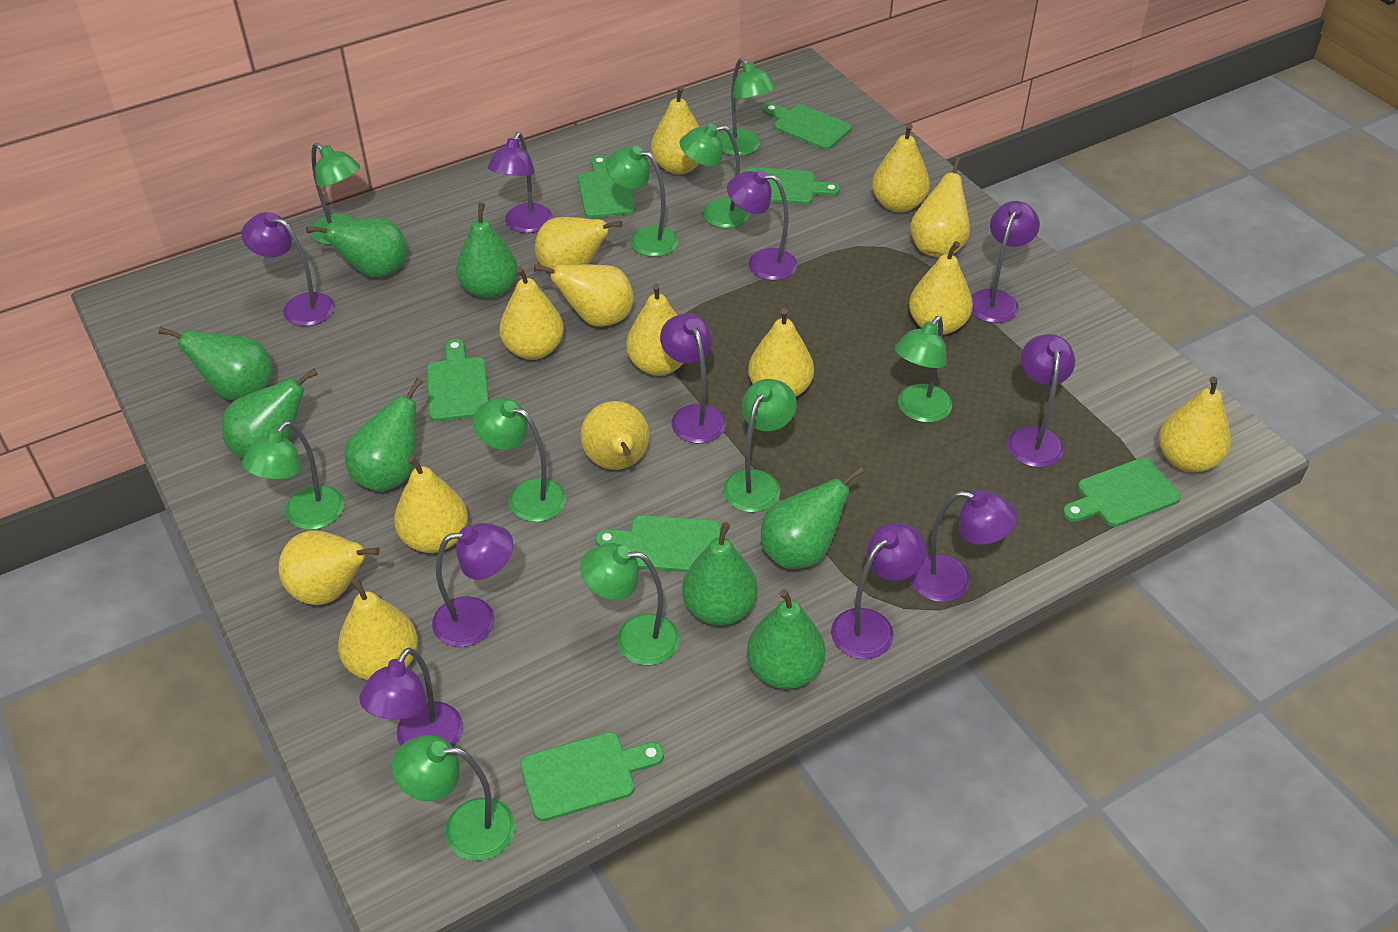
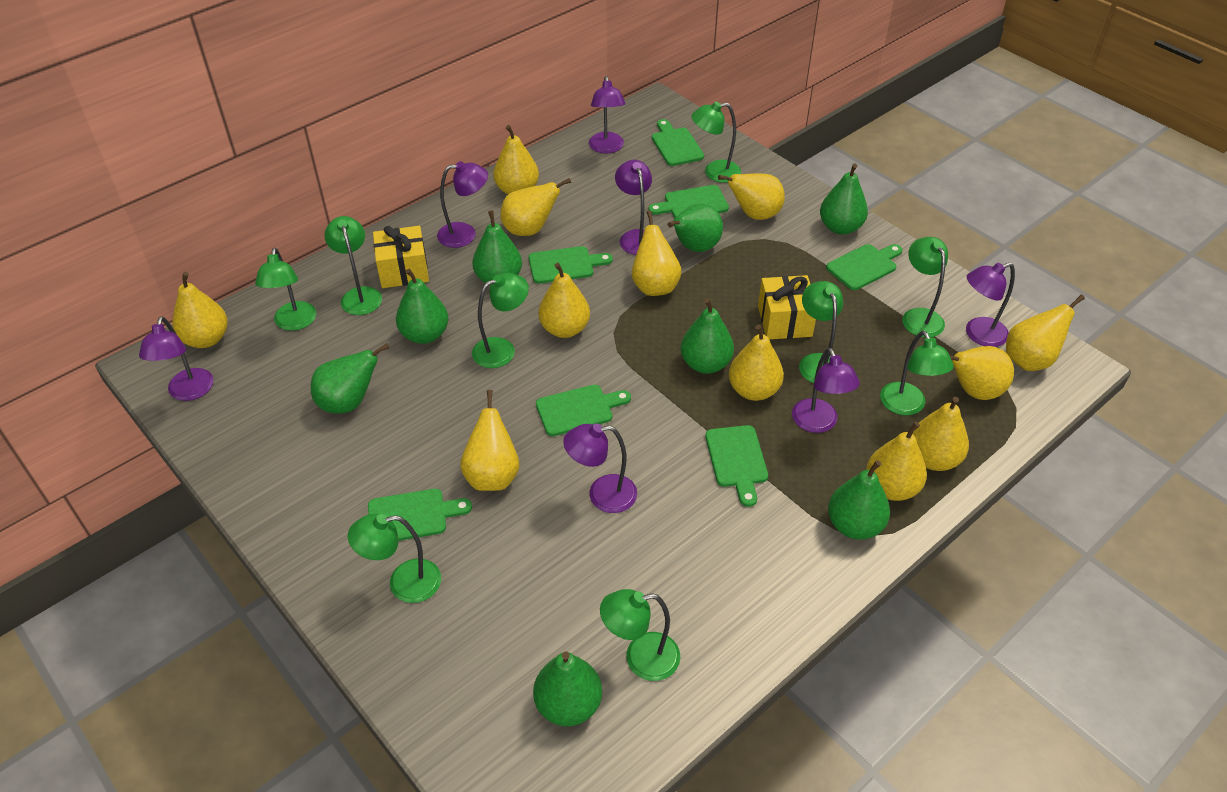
green lamp: 10 -> 9
purple lamp: 10 -> 7
yellow gift: 0 -> 2
yellow pear: 14 -> 12

